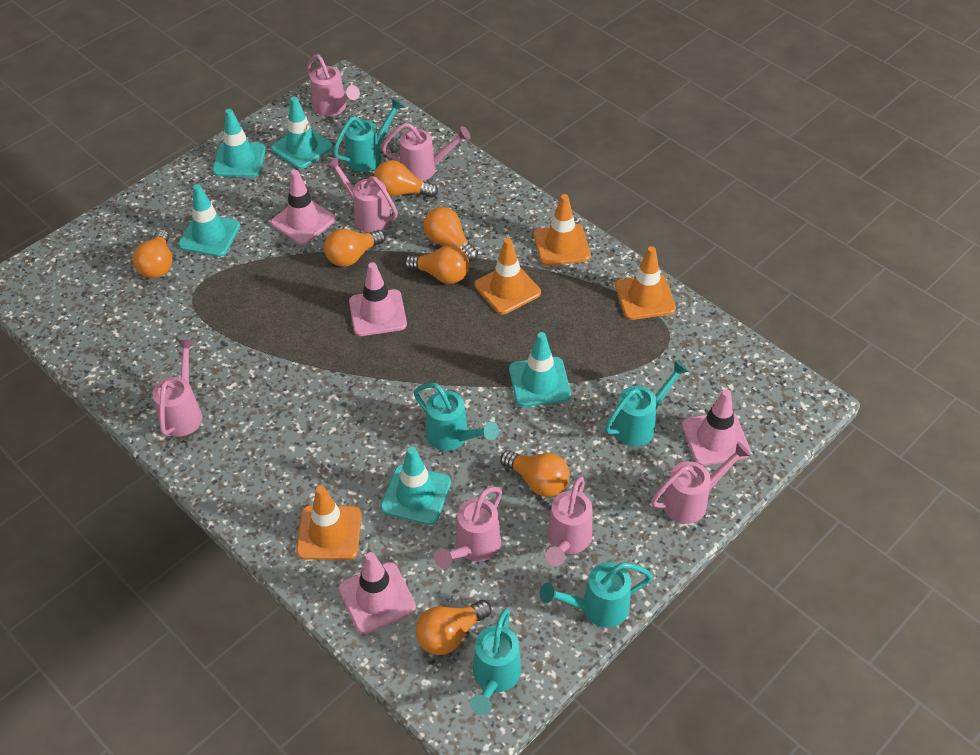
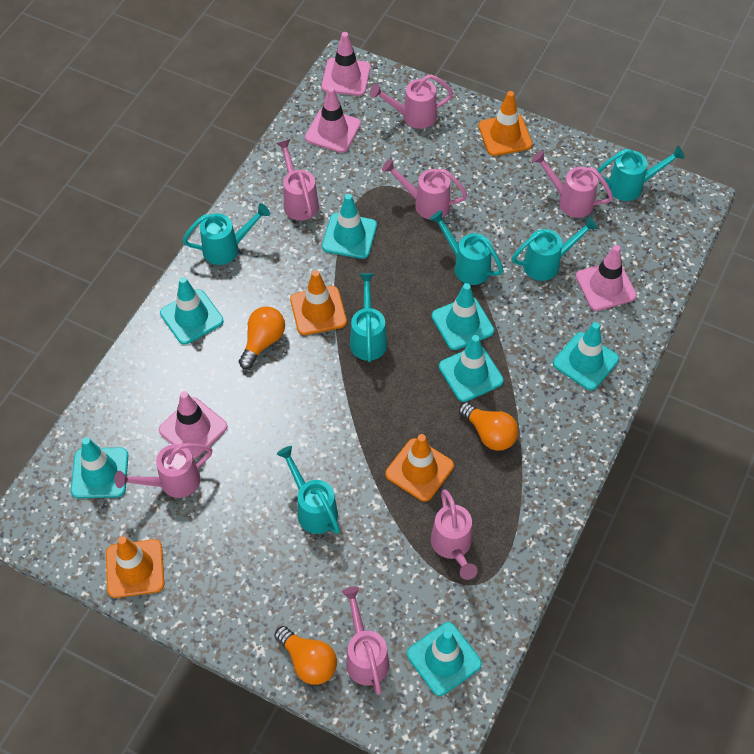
orange light bulb: 7 -> 3
turquoise traffic cone: 5 -> 7
turquoise watering can: 5 -> 6

